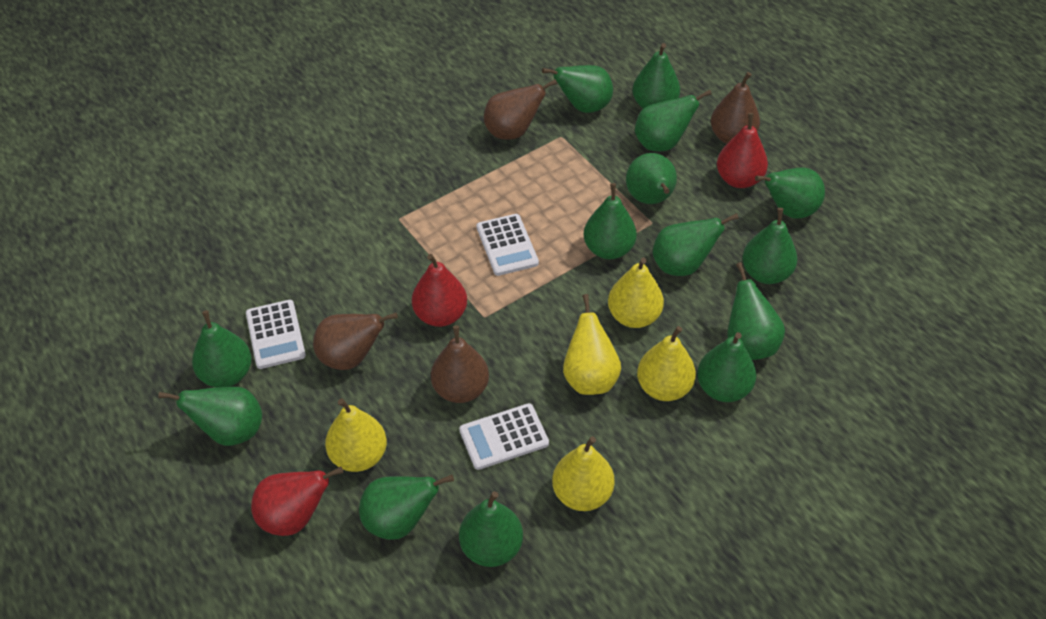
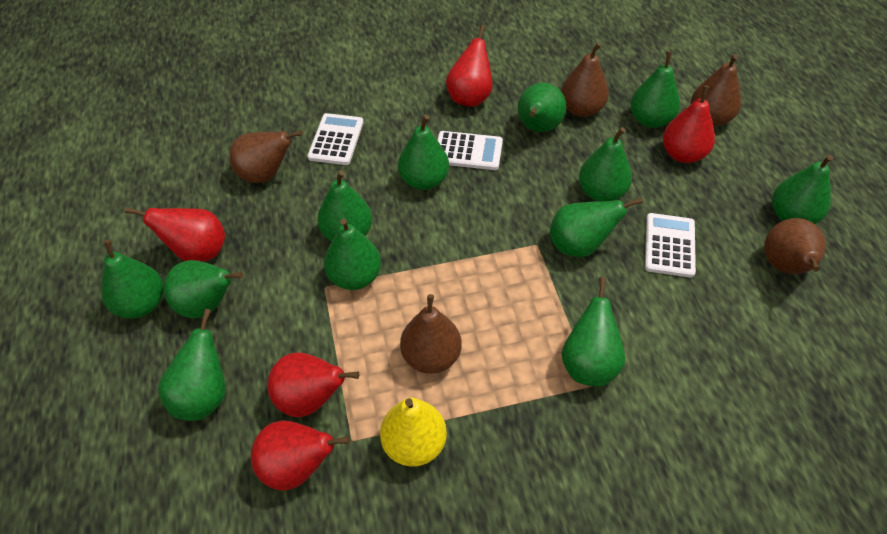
brown pear: 4 -> 5
green pear: 14 -> 12
red pear: 3 -> 5
yellow pear: 5 -> 1

